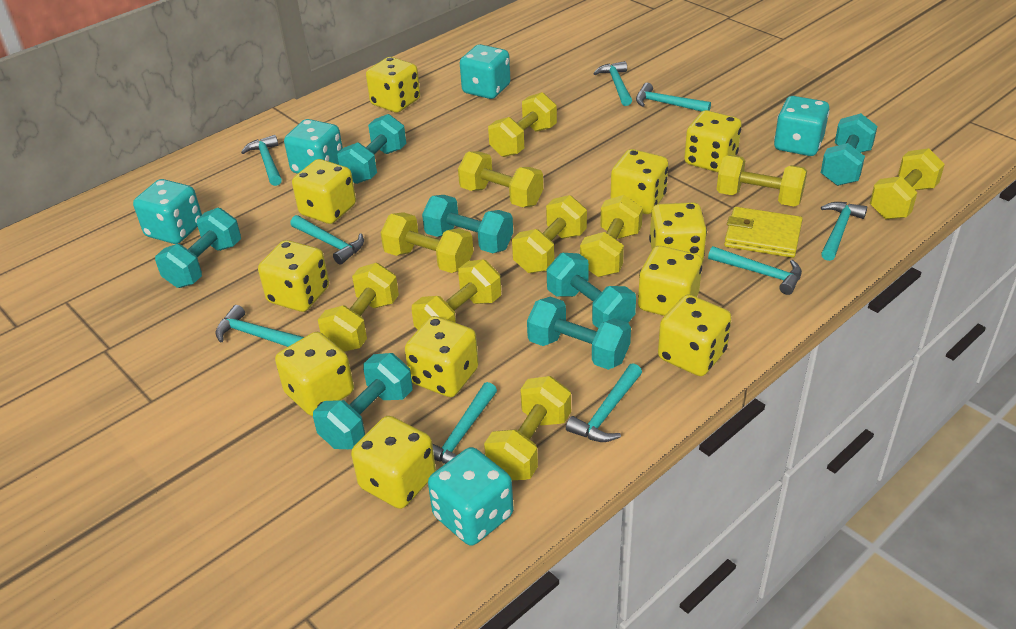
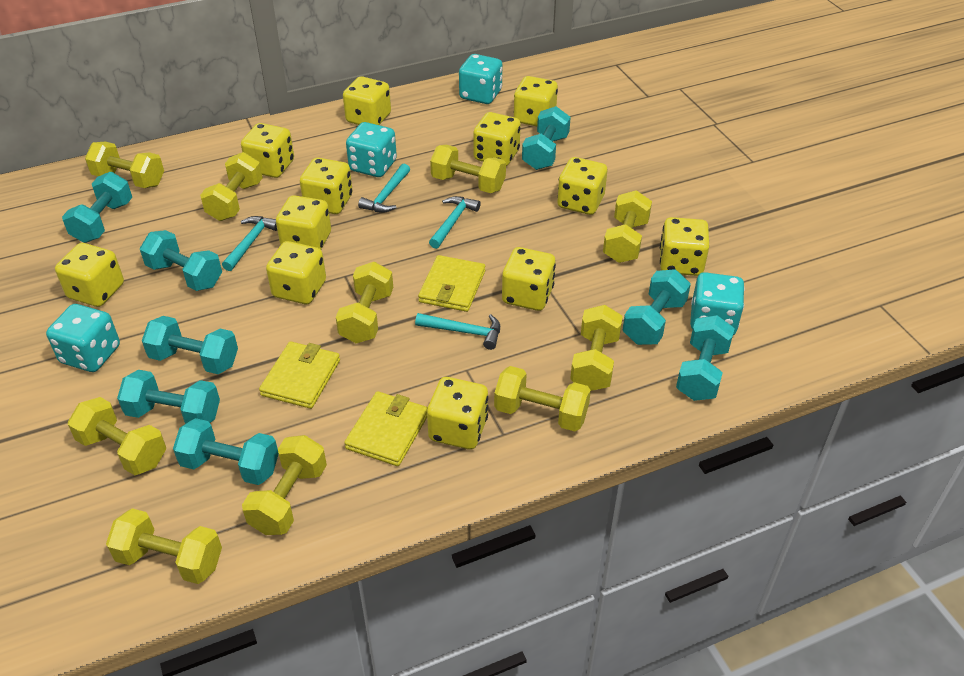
turquoise dice: 5 -> 4
turquoise dumbbell: 7 -> 8
turquoise hammer: 9 -> 4
yellow dice: 11 -> 12
yellow wallet: 1 -> 3

